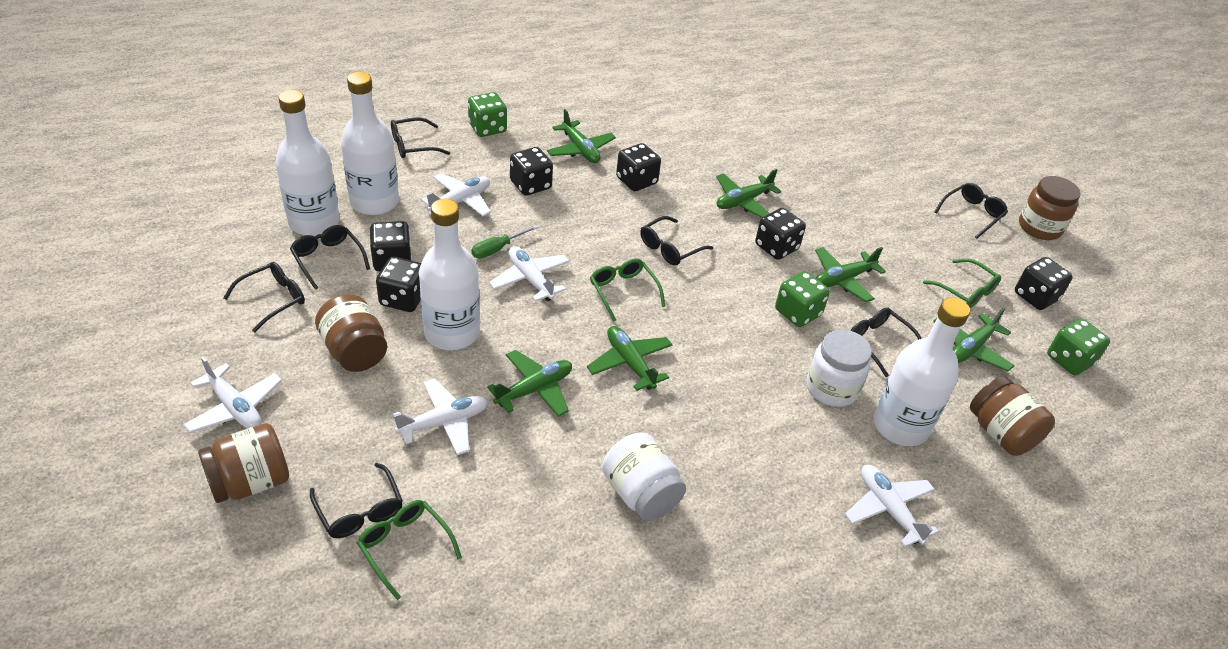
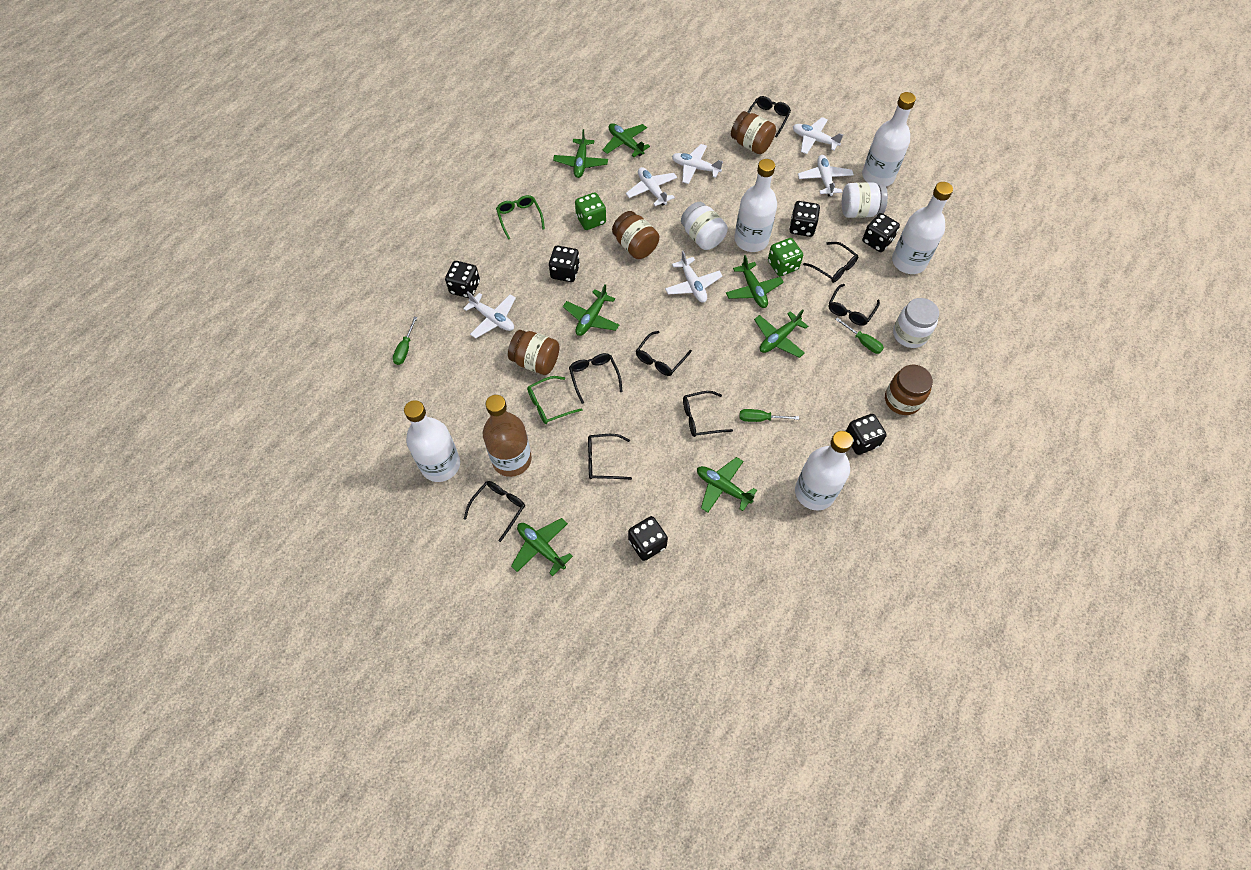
black glasses: 7 -> 8
brown bottle: 0 -> 1
green dice: 3 -> 2
green glasses: 3 -> 2
green plane: 6 -> 7
green screwdriver: 1 -> 3
white bottle: 4 -> 5
white jar: 2 -> 3
white plane: 5 -> 6

